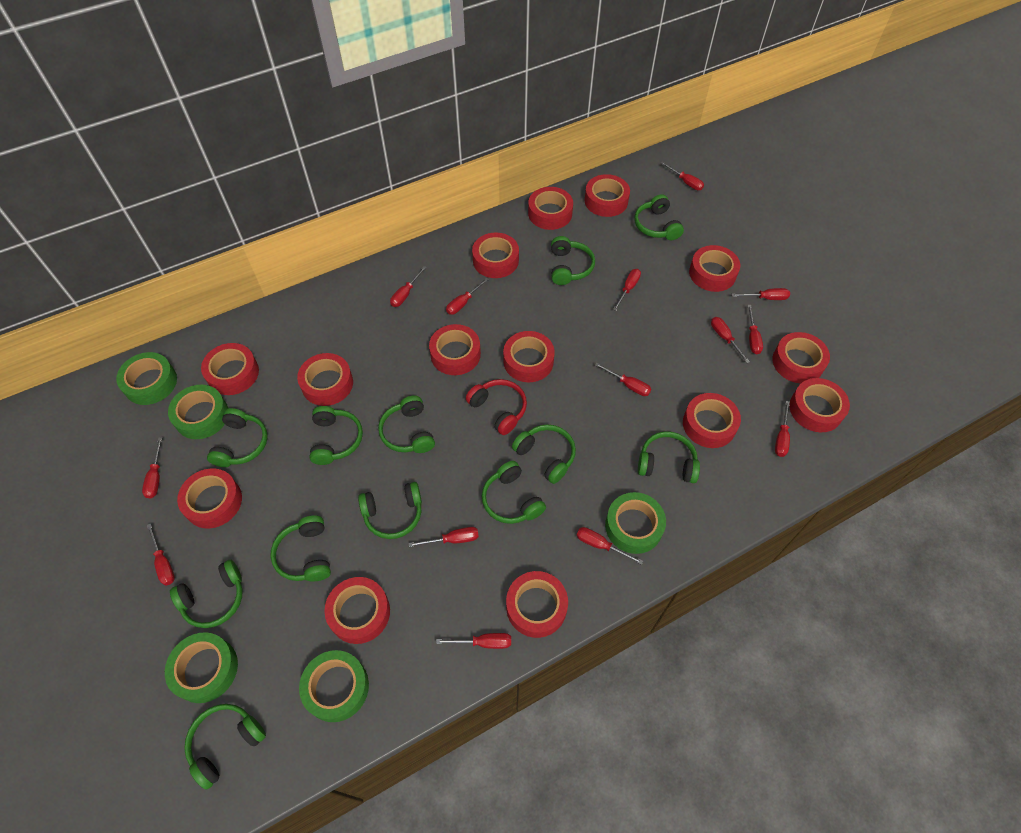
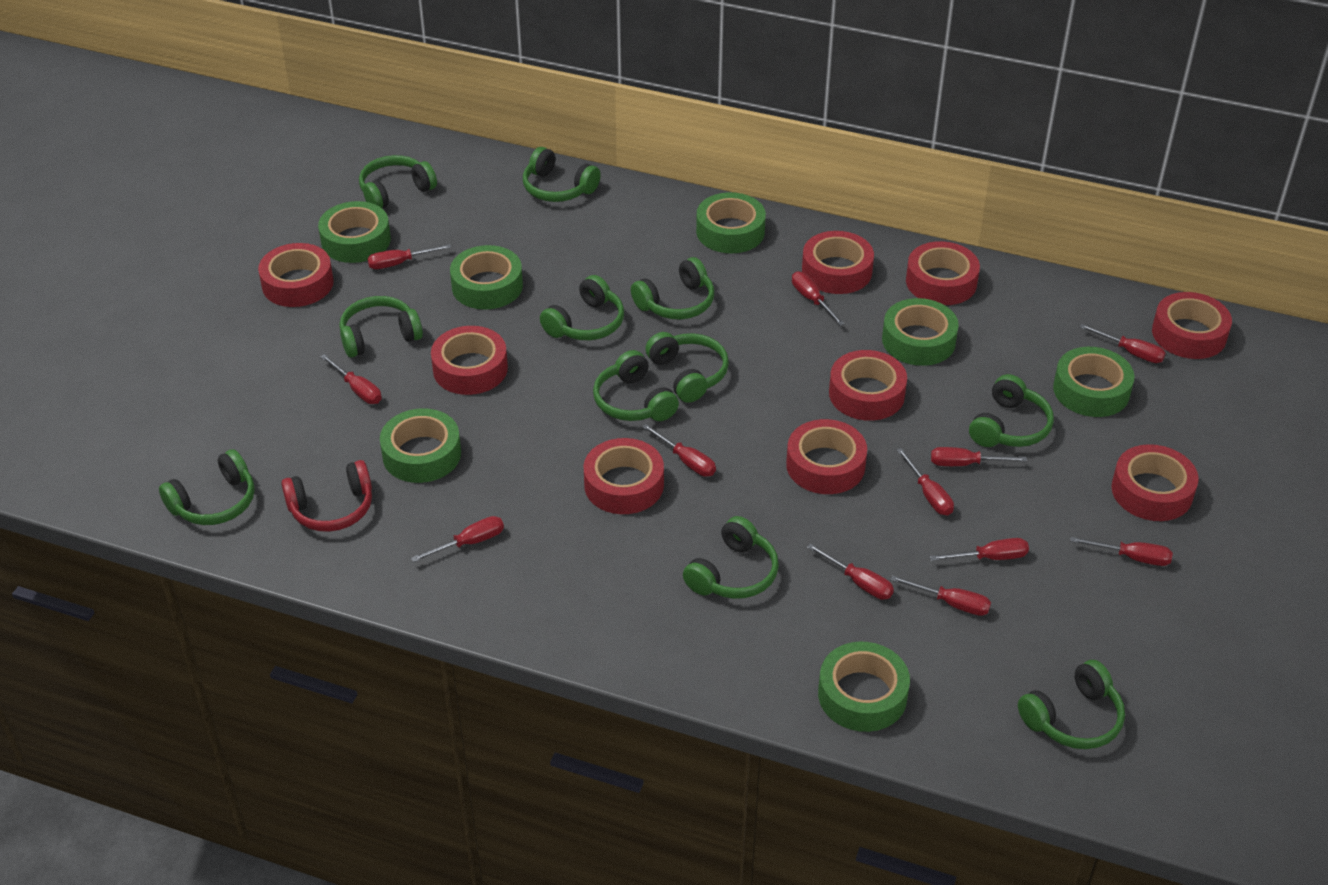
green headphones: 12 -> 11
green tape: 5 -> 7
red screwdriver: 14 -> 12
red tape: 14 -> 9

